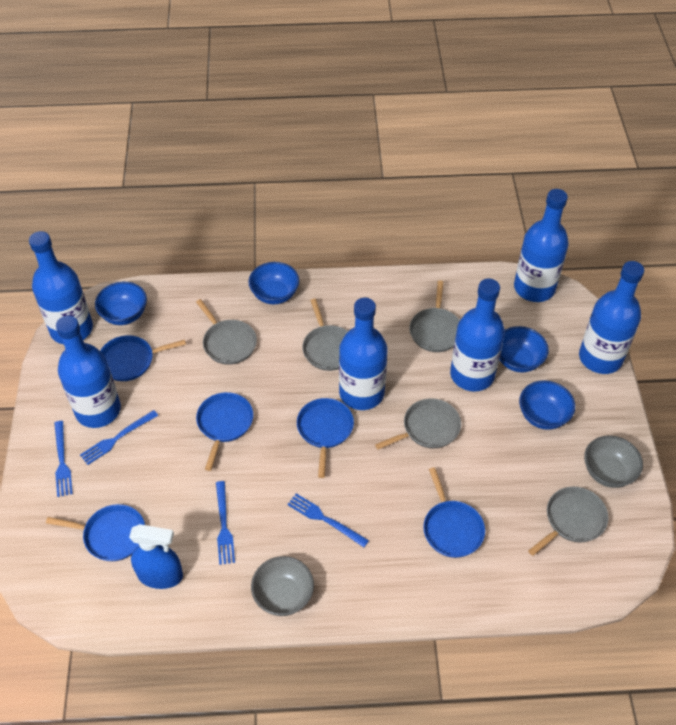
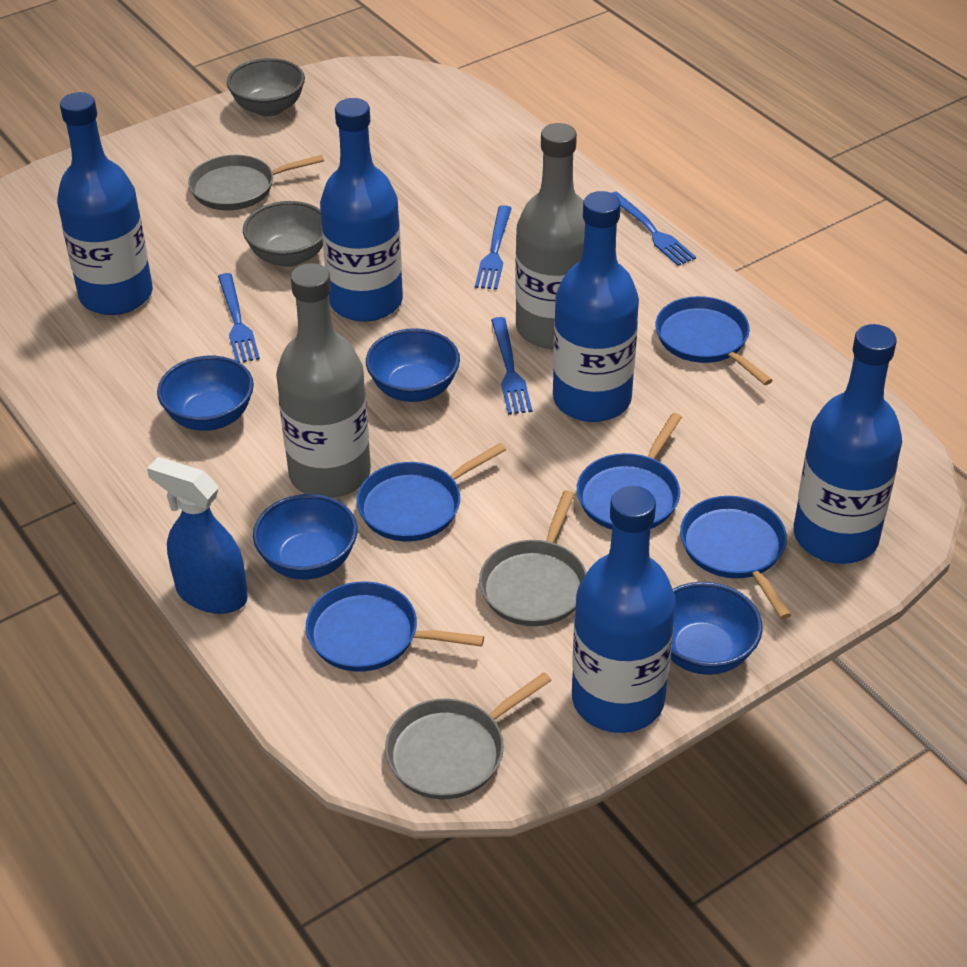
blue bottle: 6 -> 5
grey bottle: 0 -> 2
grey pan: 5 -> 3

